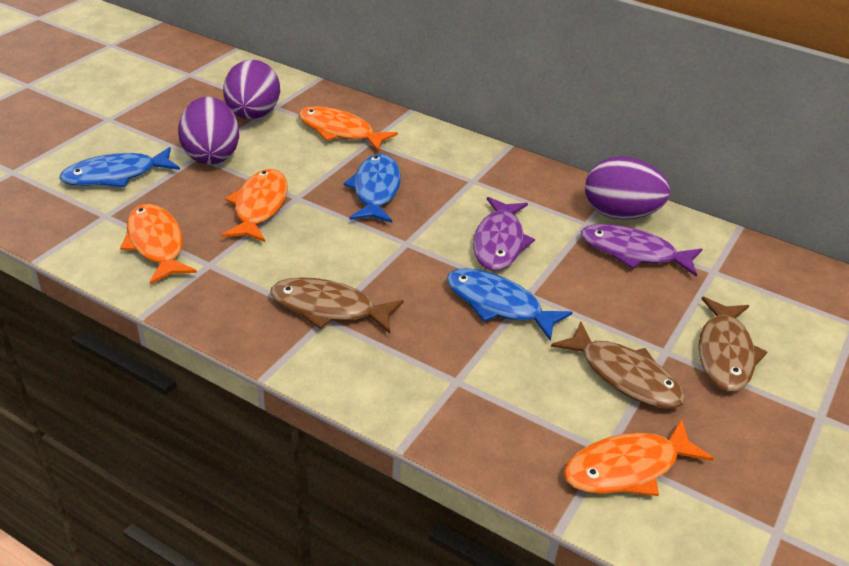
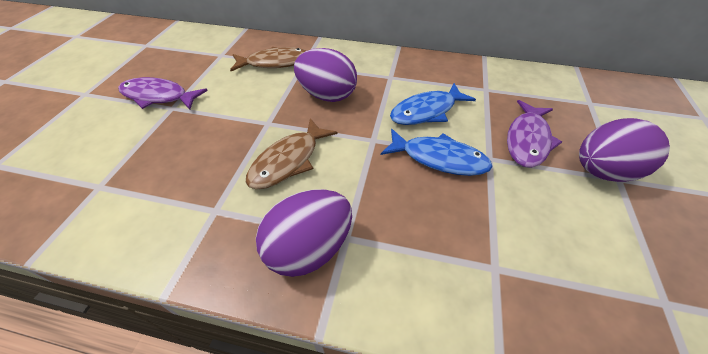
blue fish: 3 -> 2
brown fish: 3 -> 2
orange fish: 4 -> 0

